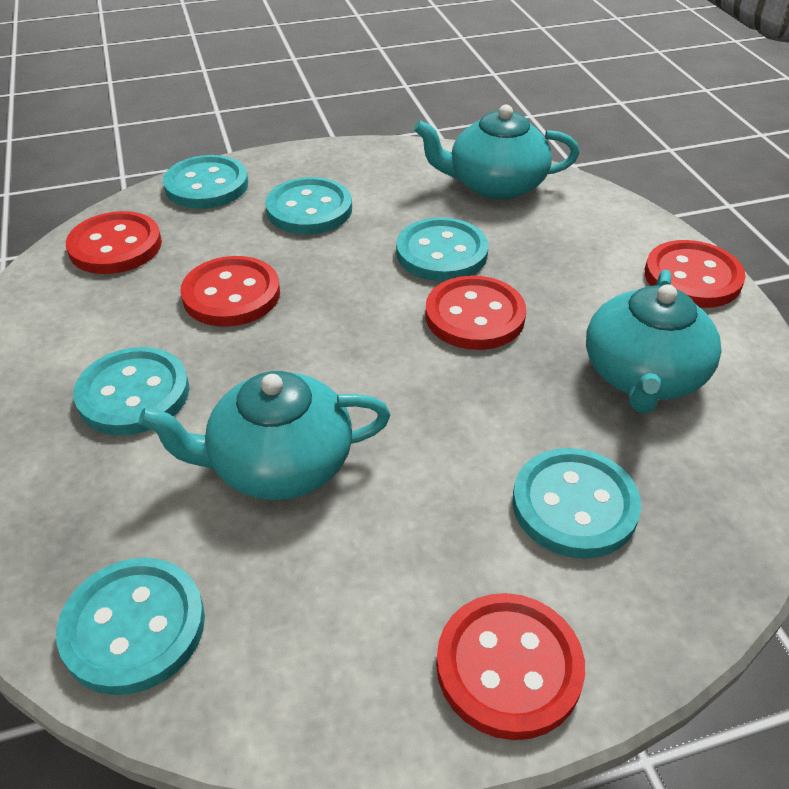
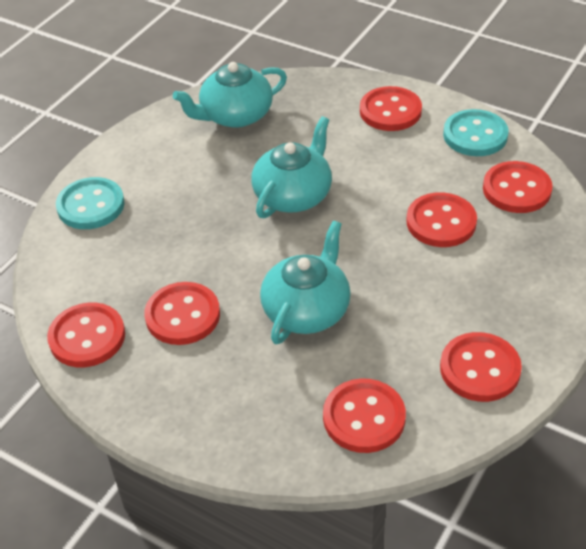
red button: 5 -> 7
turquoise button: 6 -> 2

